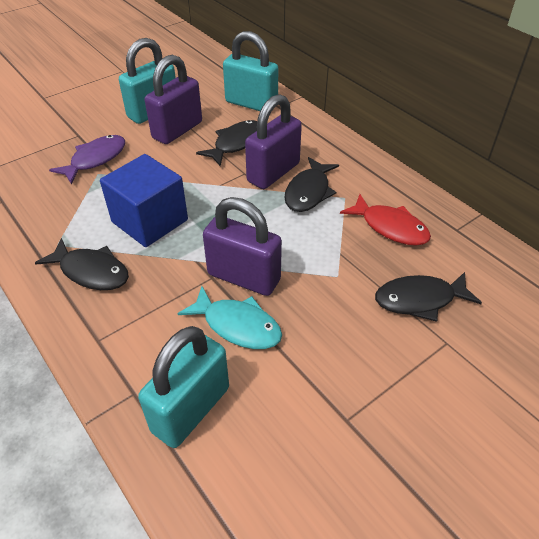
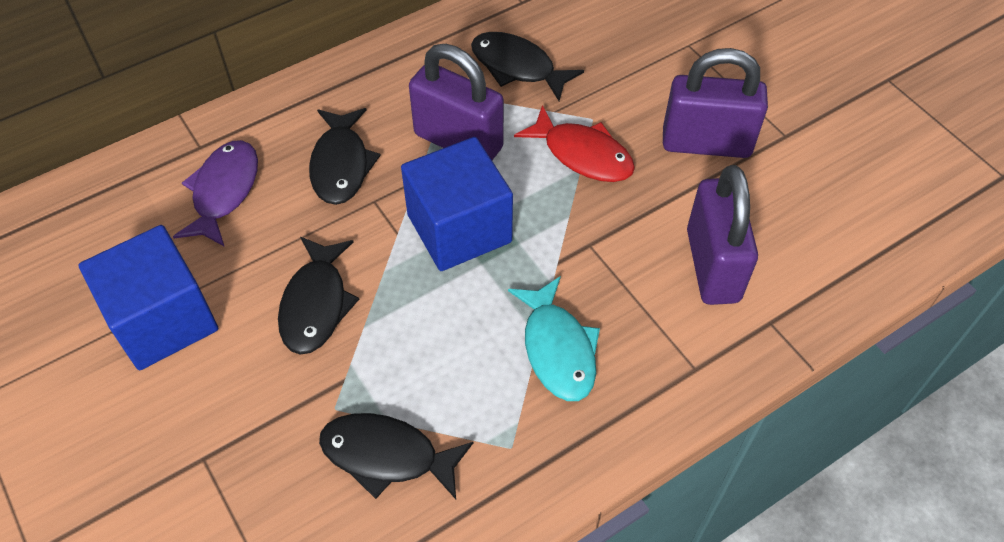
blue cube: 1 -> 2
turquoise padlock: 3 -> 0

